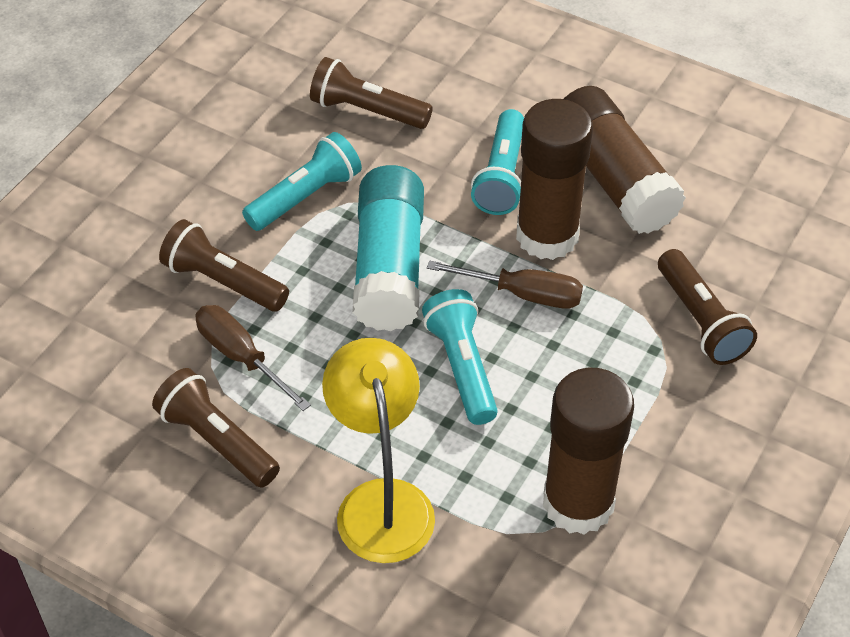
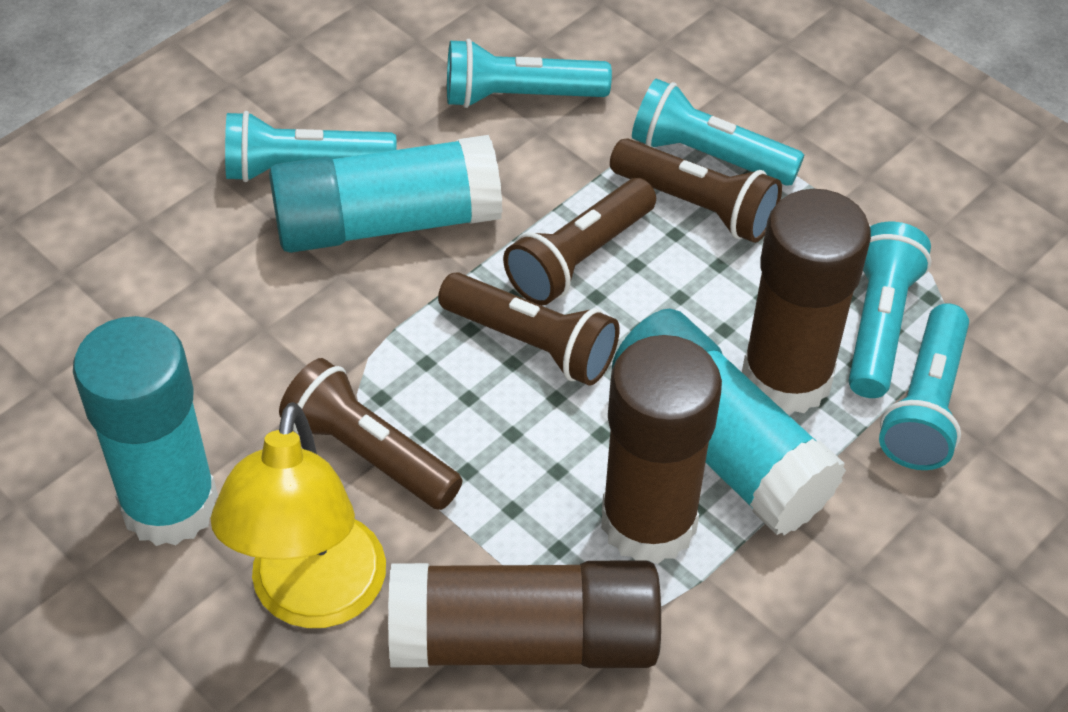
brown screwdriver: 2 -> 0
turquoise flashlight: 3 -> 5
turquoise glue stick: 1 -> 3

